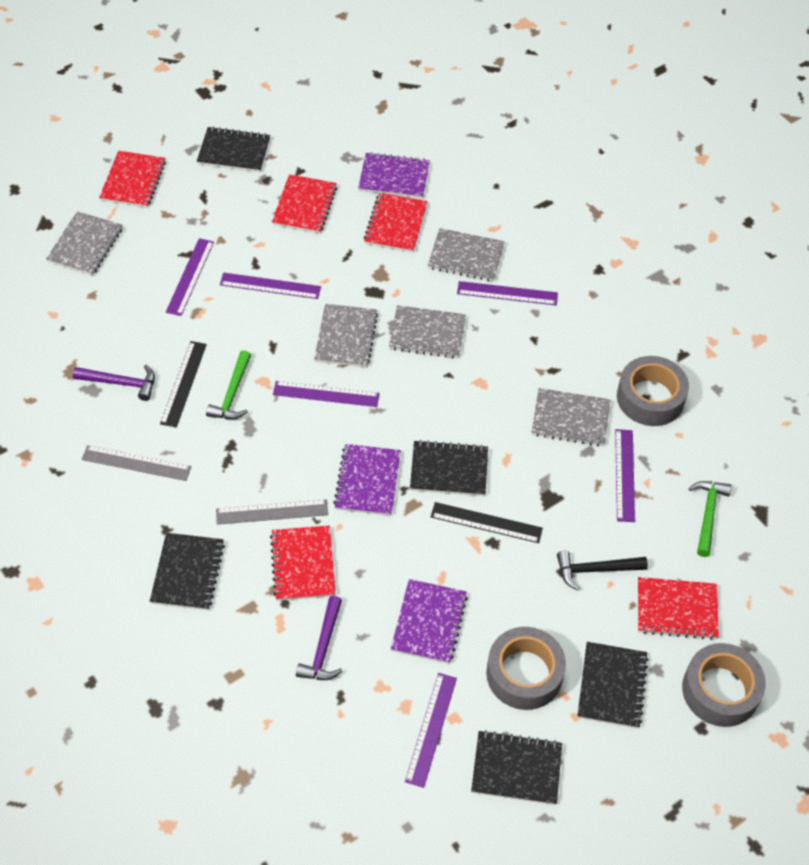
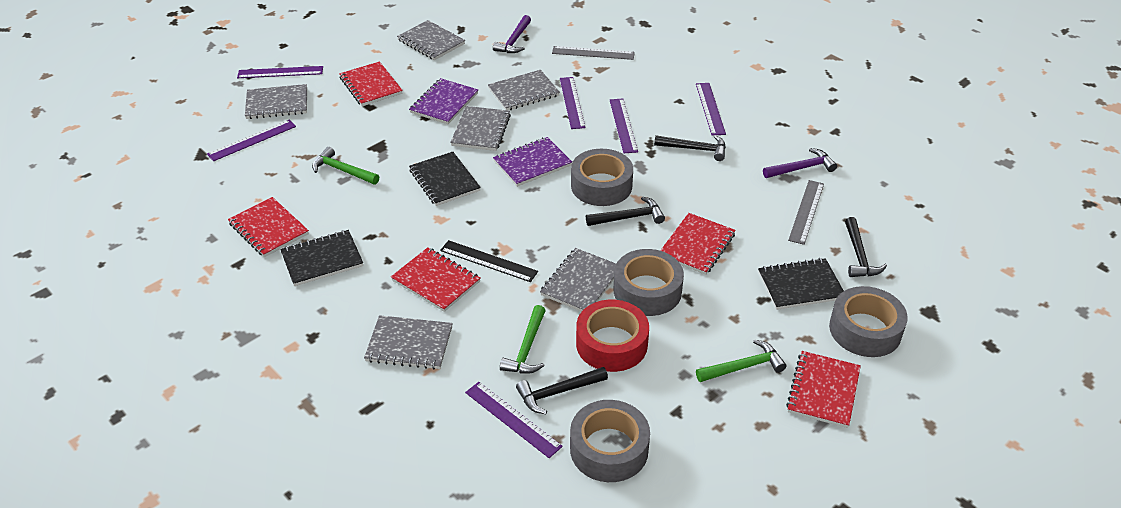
black hammer: 1 -> 4
black notebook: 5 -> 3
black ruler: 2 -> 1
green hammer: 2 -> 3
grey notebook: 5 -> 6
grey tape: 3 -> 4
purple notebook: 3 -> 2
red tape: 0 -> 1

